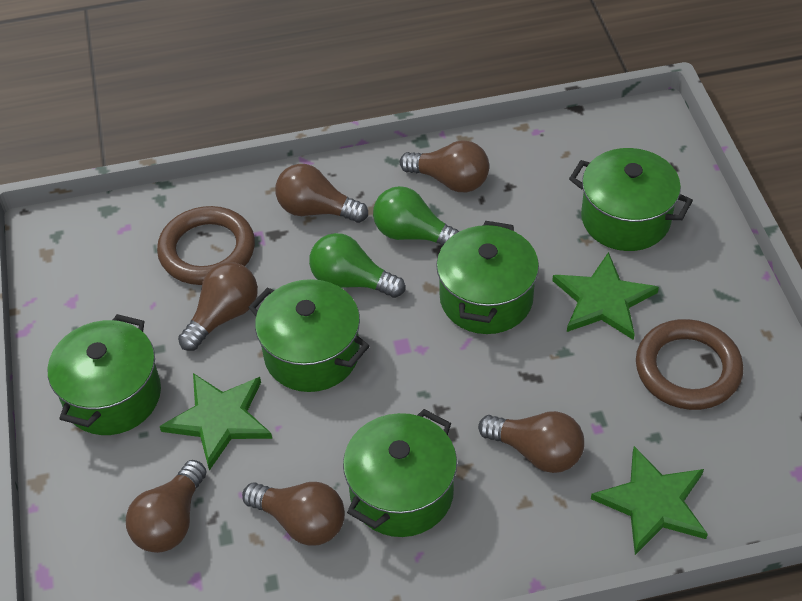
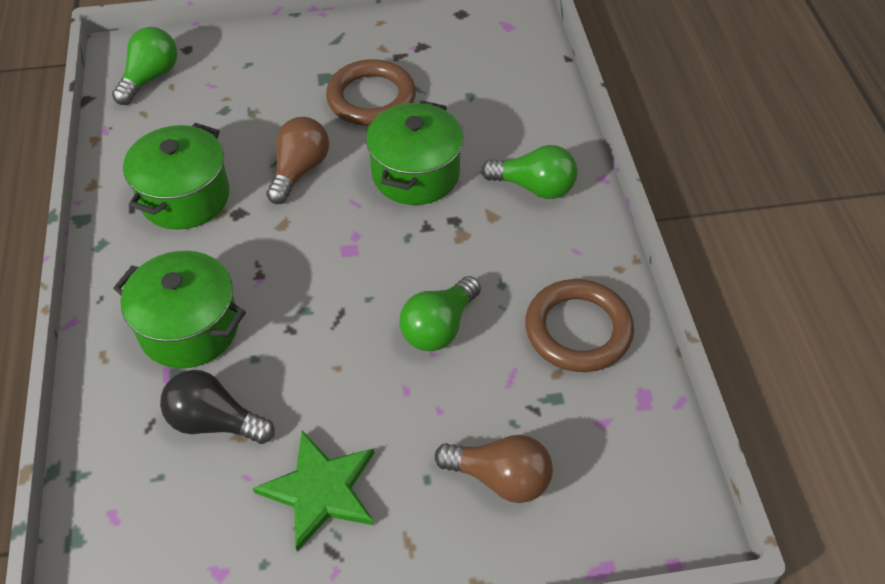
black light bulb: 0 -> 1
brown light bulb: 6 -> 2
green light bulb: 2 -> 3
green pot: 5 -> 3
green star: 3 -> 1

